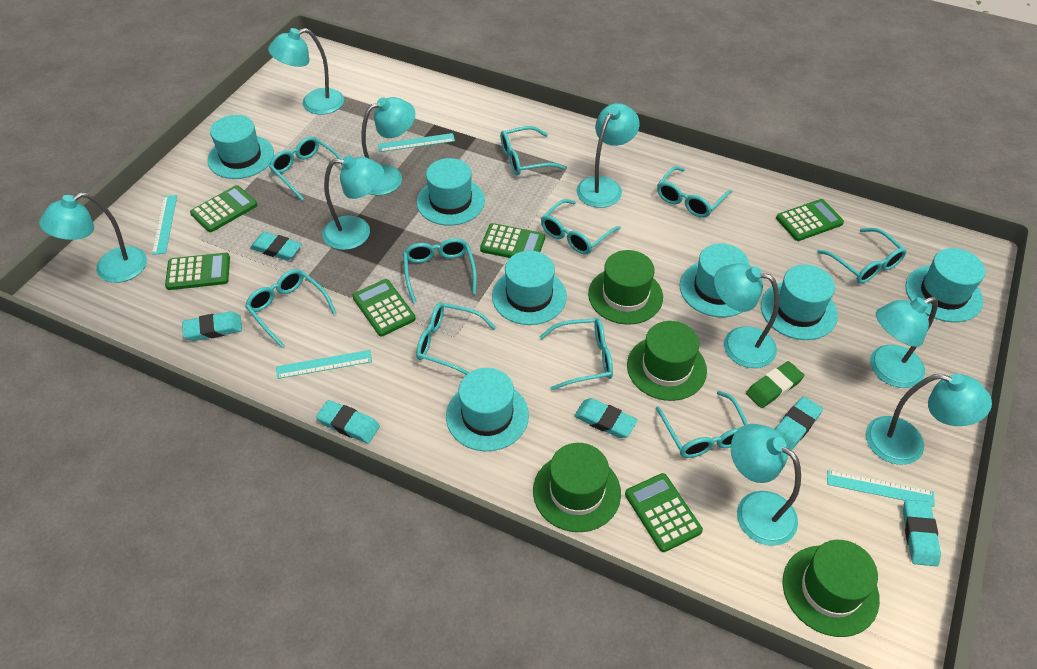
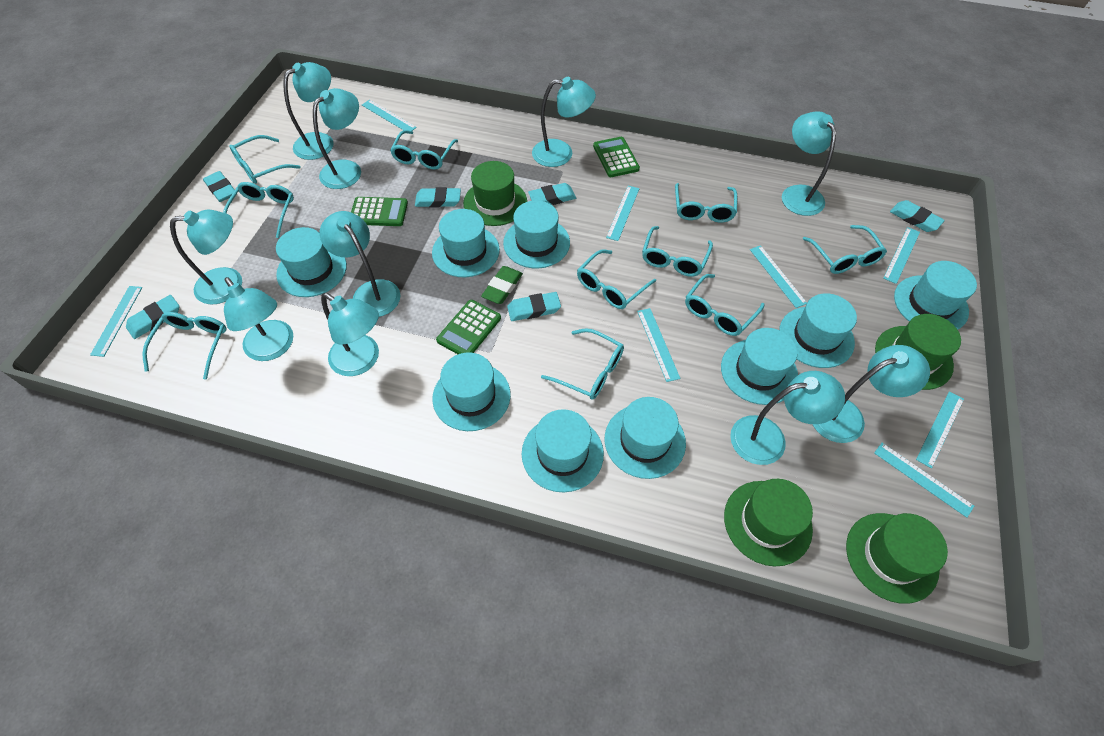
green calculator: 6 -> 3
turquoise hat: 7 -> 9
turquoise lamp: 9 -> 10
turquoise ruler: 4 -> 8

